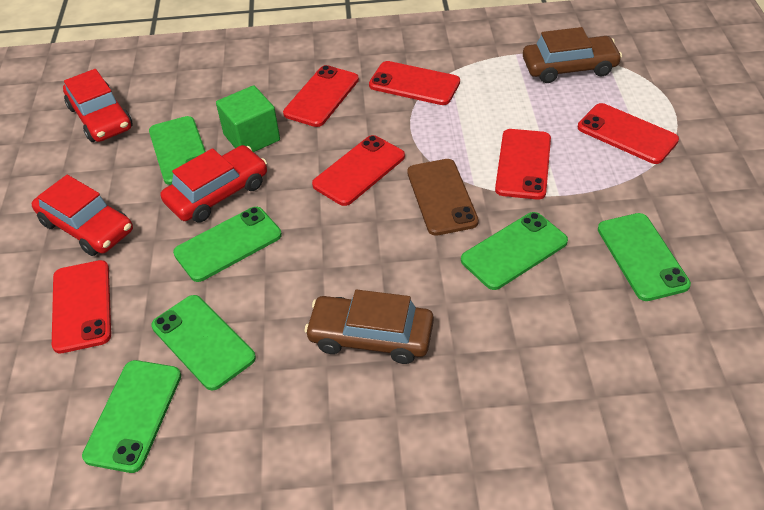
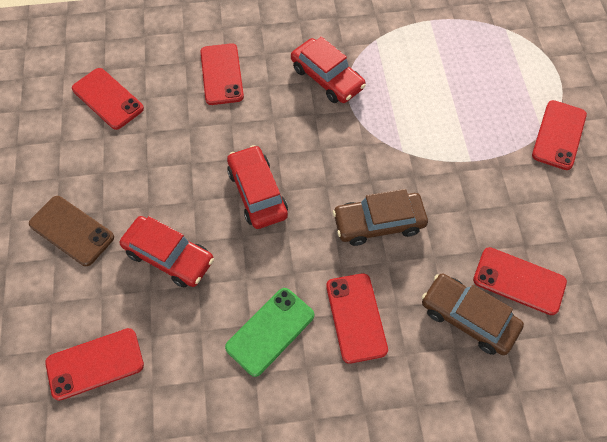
green cube: 1 -> 0
green phone: 6 -> 1

